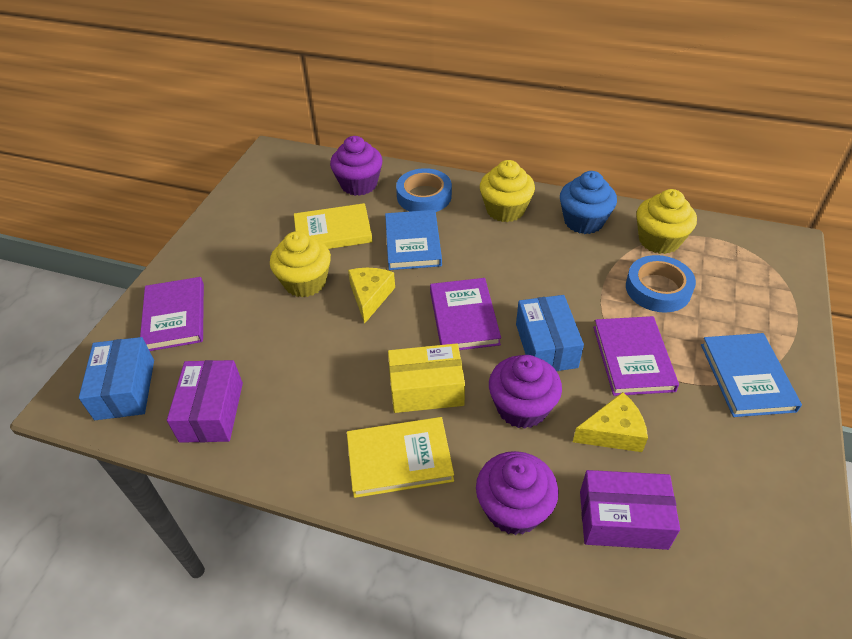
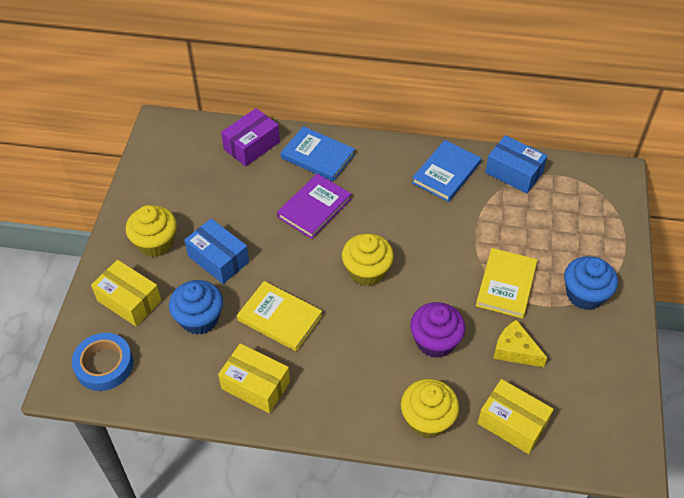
blue cupcake: 1 -> 2
blue tape: 2 -> 1
purple book: 3 -> 1
purple box: 2 -> 1
purple cupcake: 3 -> 1
yellow box: 1 -> 3
yellow cheese: 2 -> 1

